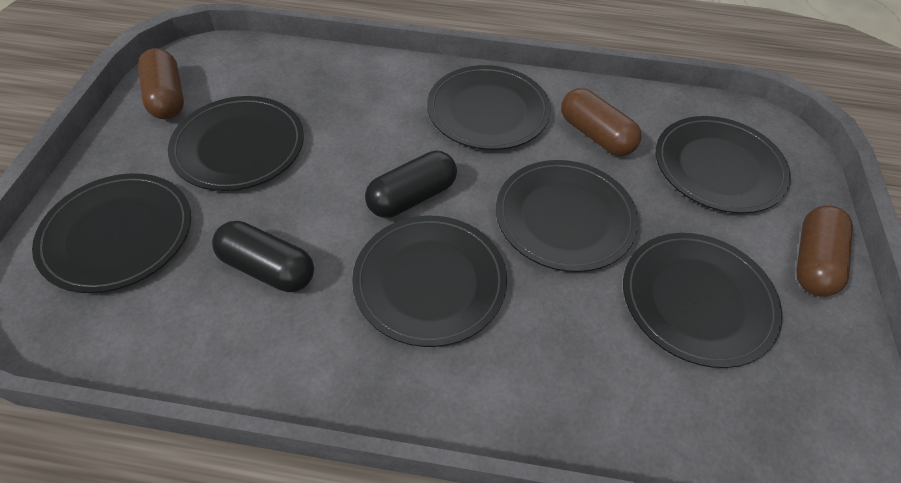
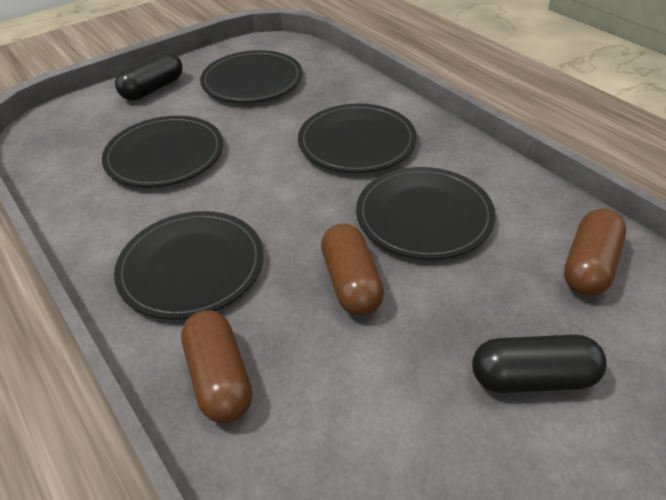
black plate: 7 -> 5

